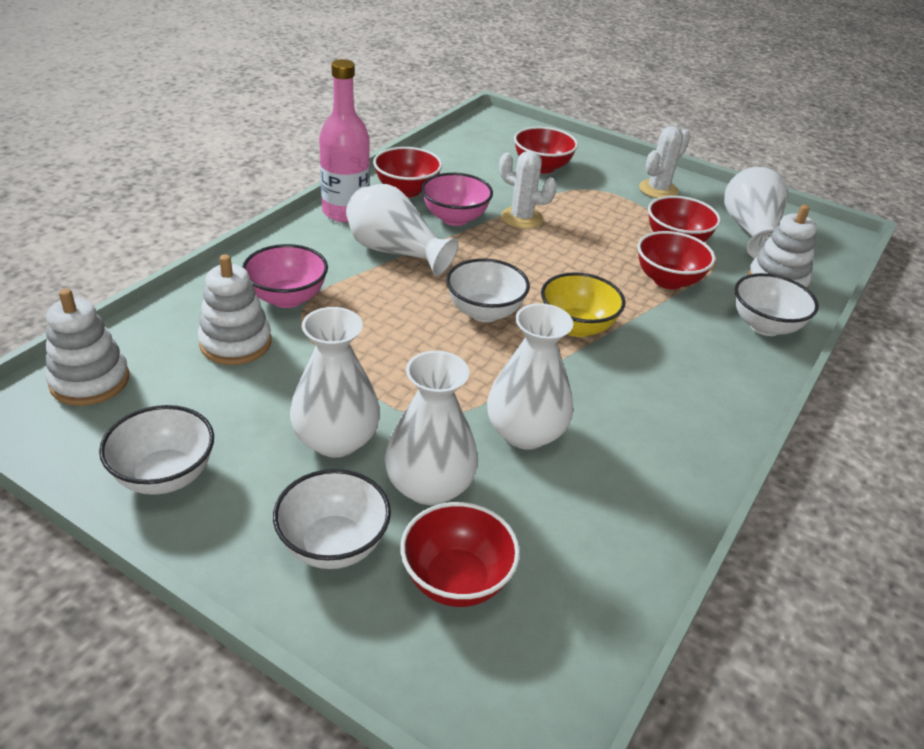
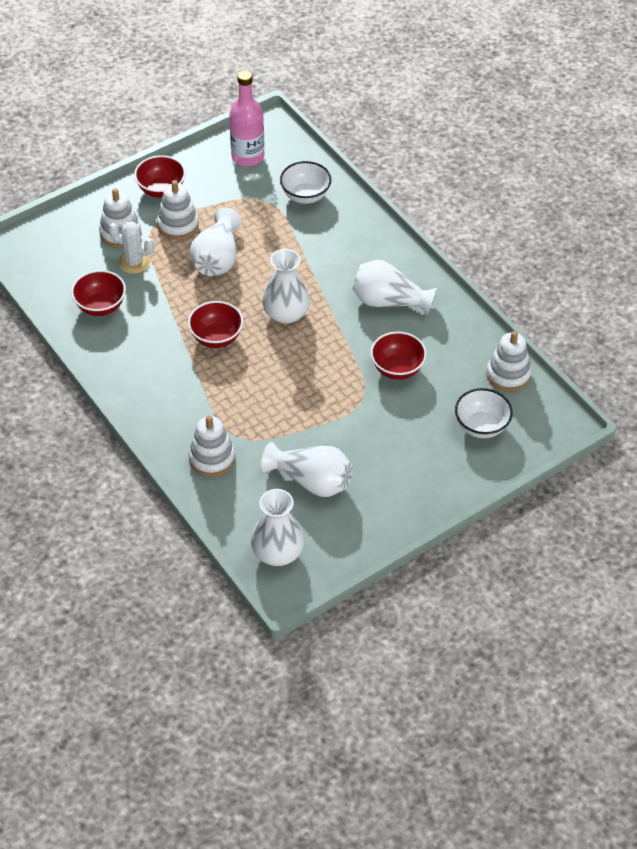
pink bowl: 2 -> 0
red bowl: 5 -> 4
white bowl: 4 -> 2
white cactus: 2 -> 1
white stacking toy: 3 -> 4
yellow bowl: 1 -> 0

